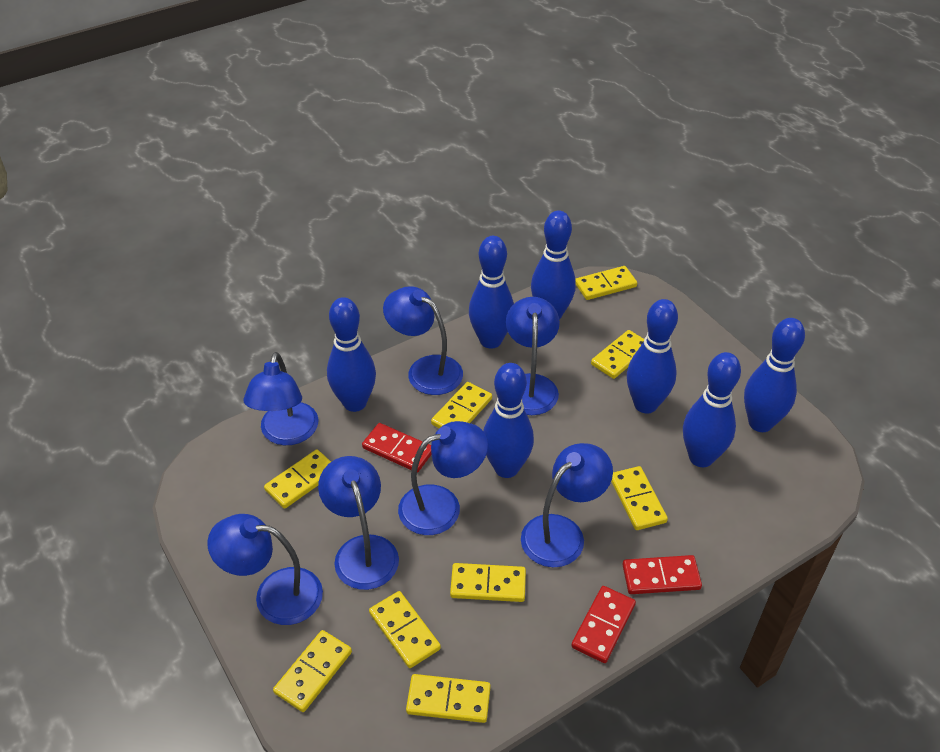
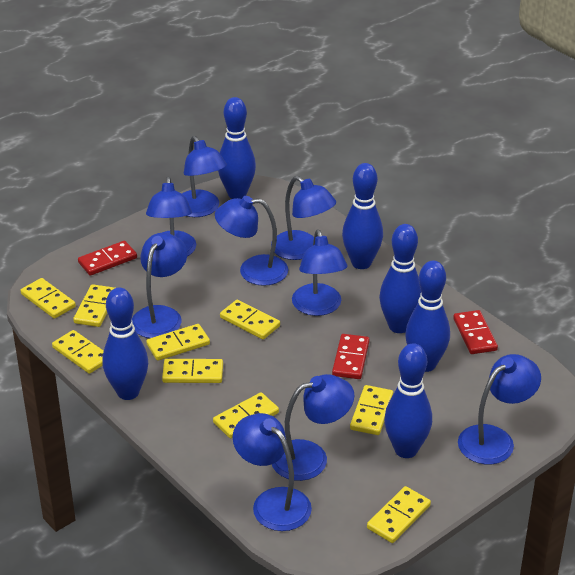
blue bowling pin: 7 -> 6
blue lamp: 7 -> 9

